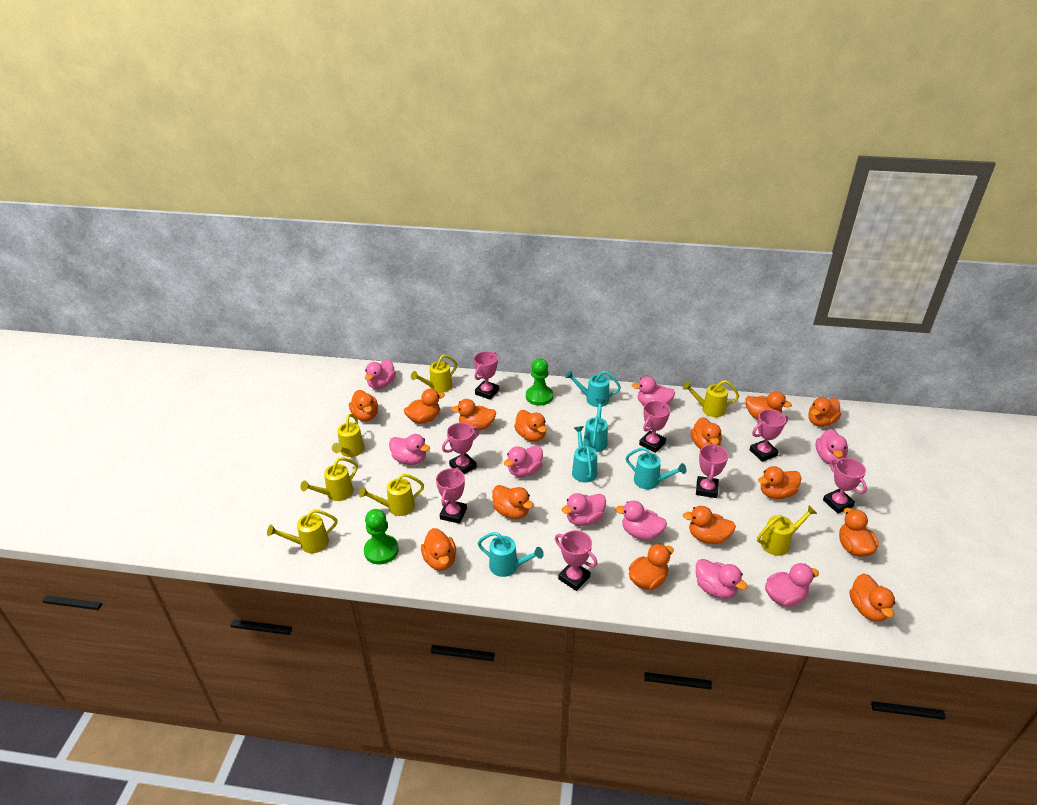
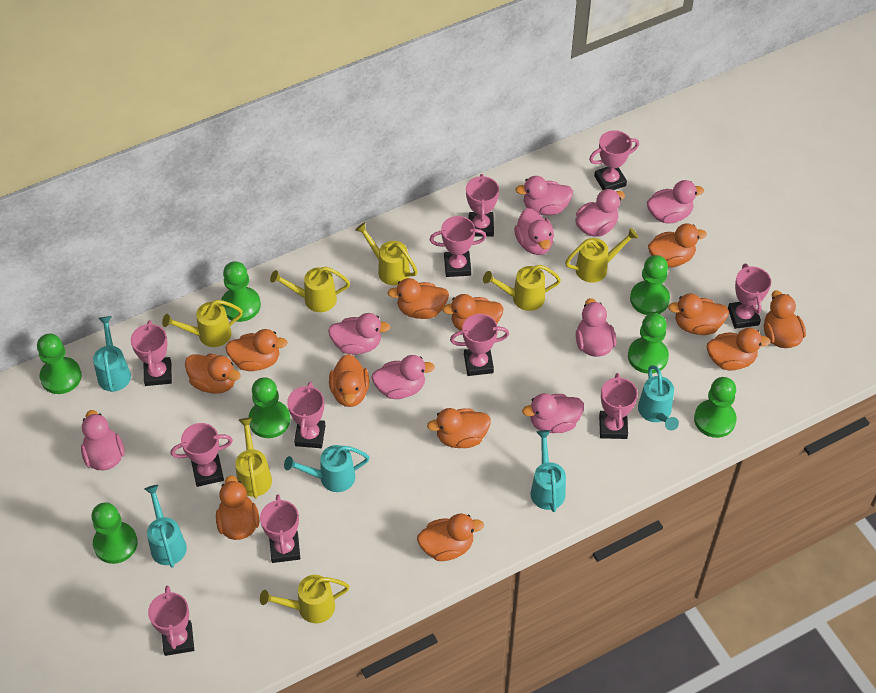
green pawn: 2 -> 7
orange duck: 14 -> 12
pink trophy: 8 -> 11

